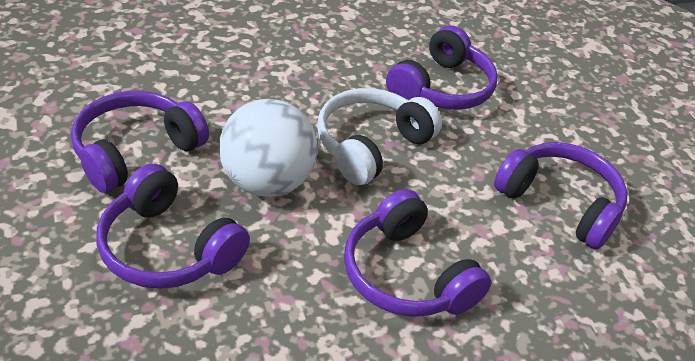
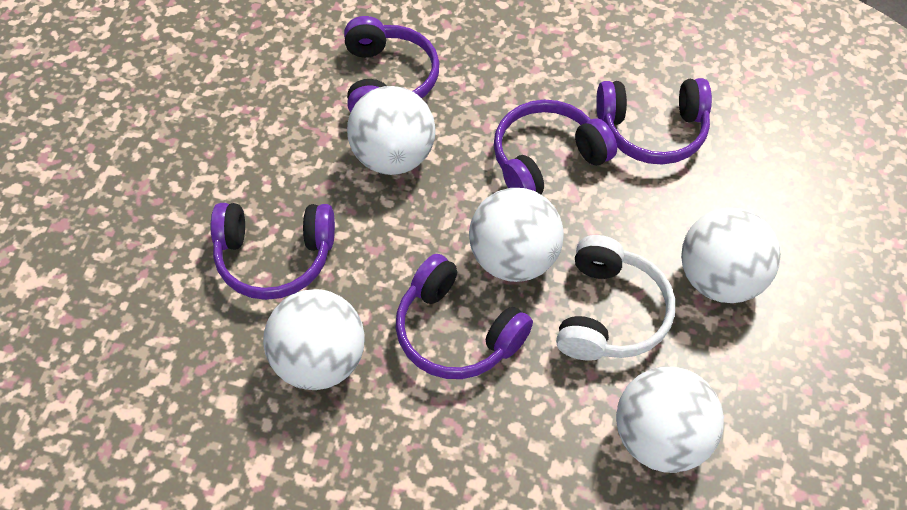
white ball: 1 -> 5

